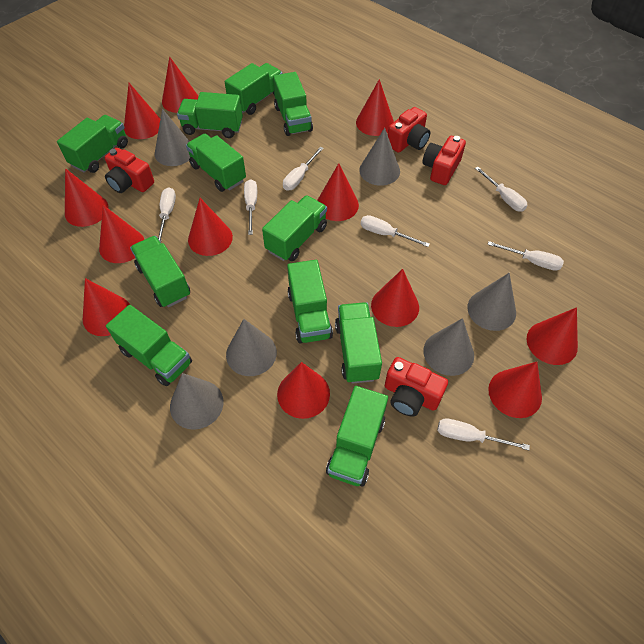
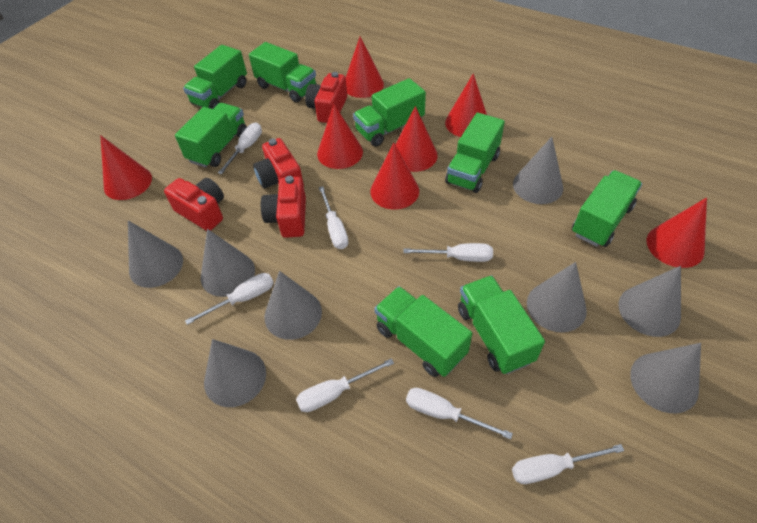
green truck: 11 -> 8
grey cone: 6 -> 8
red cone: 12 -> 7

